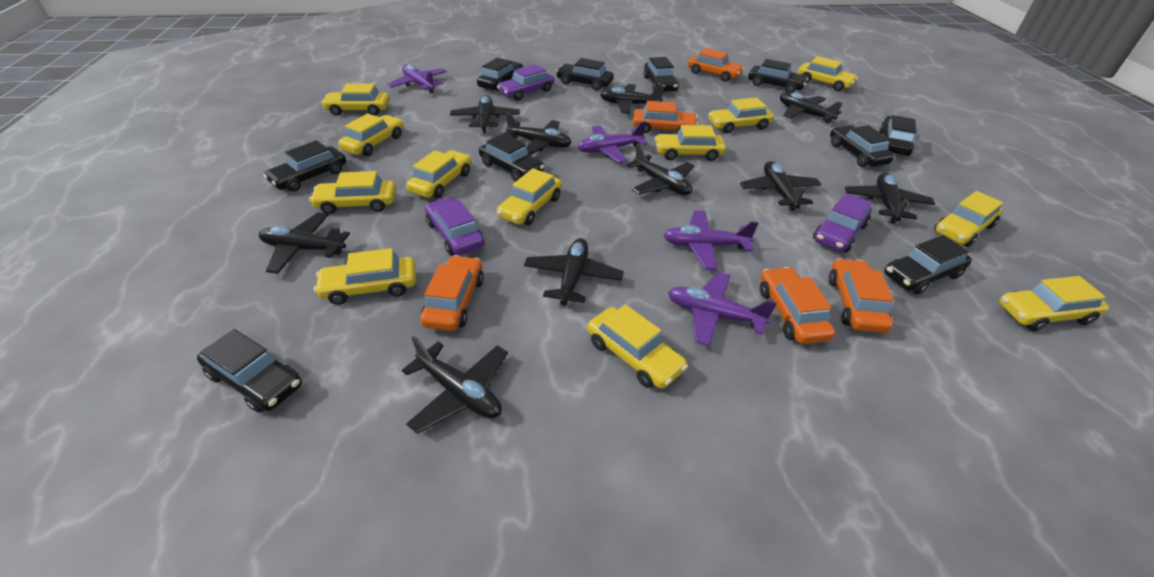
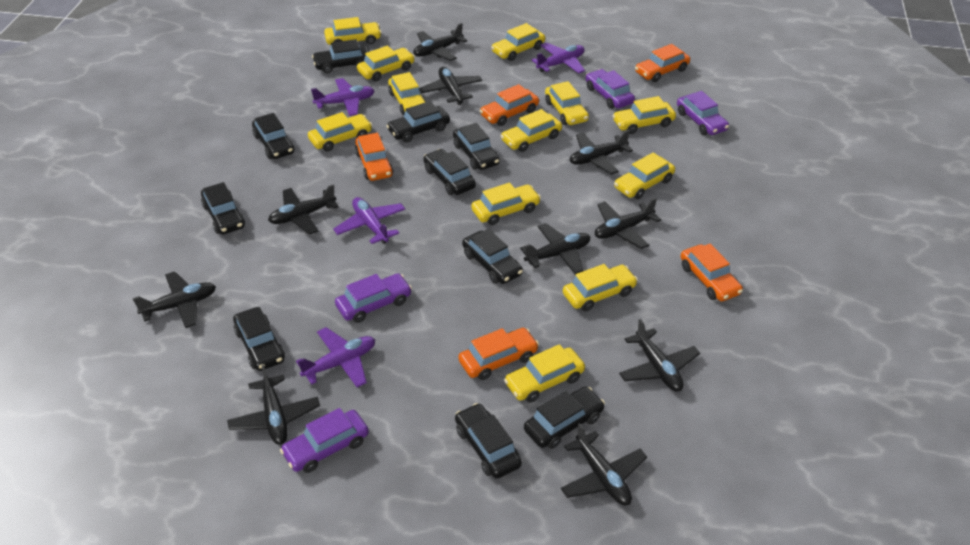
purple car: 3 -> 4

